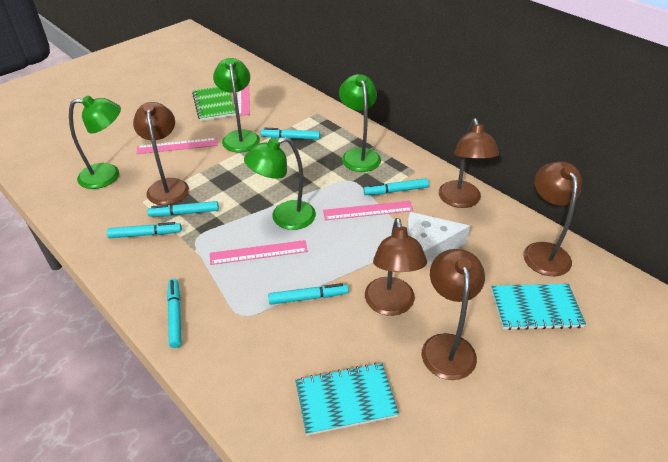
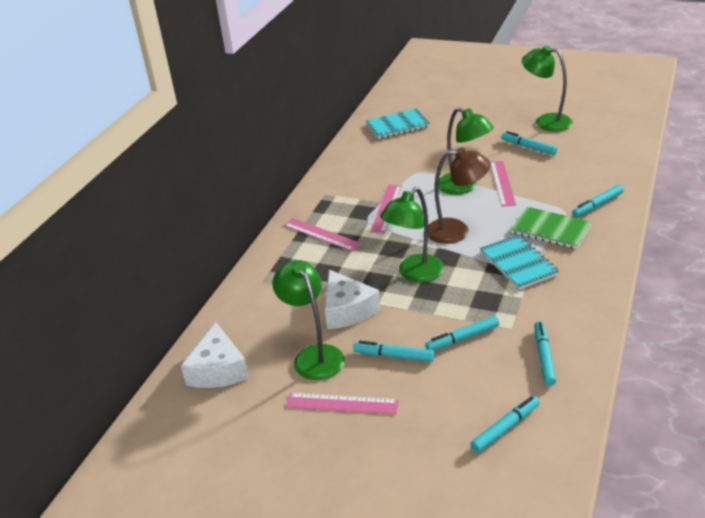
brown lamp: 5 -> 1
white cheese: 1 -> 2

